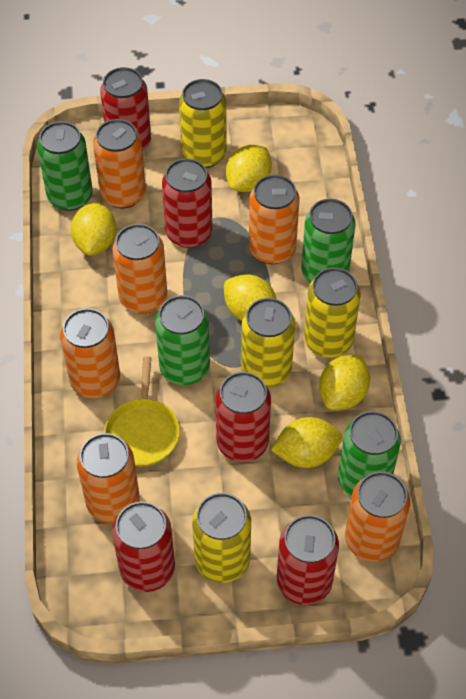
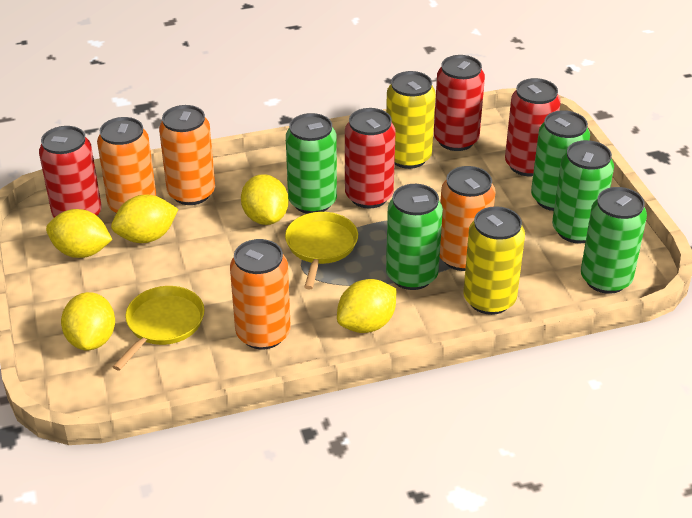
green can: 4 -> 5
orange can: 6 -> 4
red can: 5 -> 4
yellow can: 4 -> 2
yellow pan: 1 -> 2

